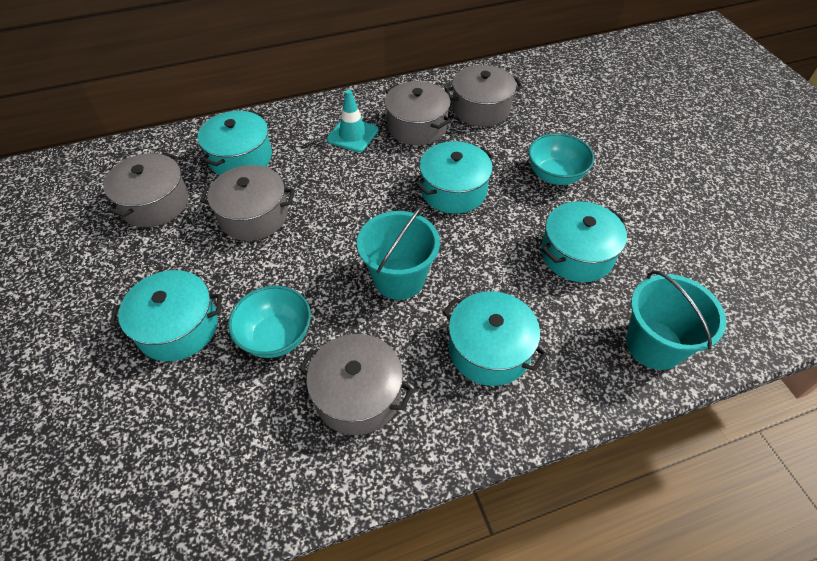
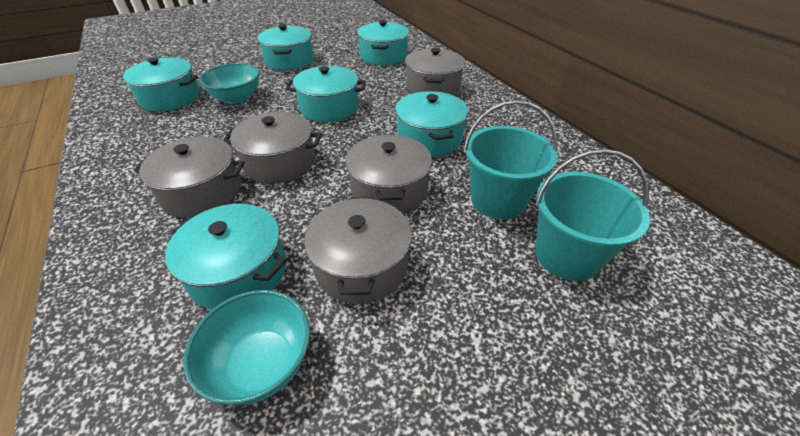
turquoise pot: 5 -> 6
turquoise traffic cone: 1 -> 0

